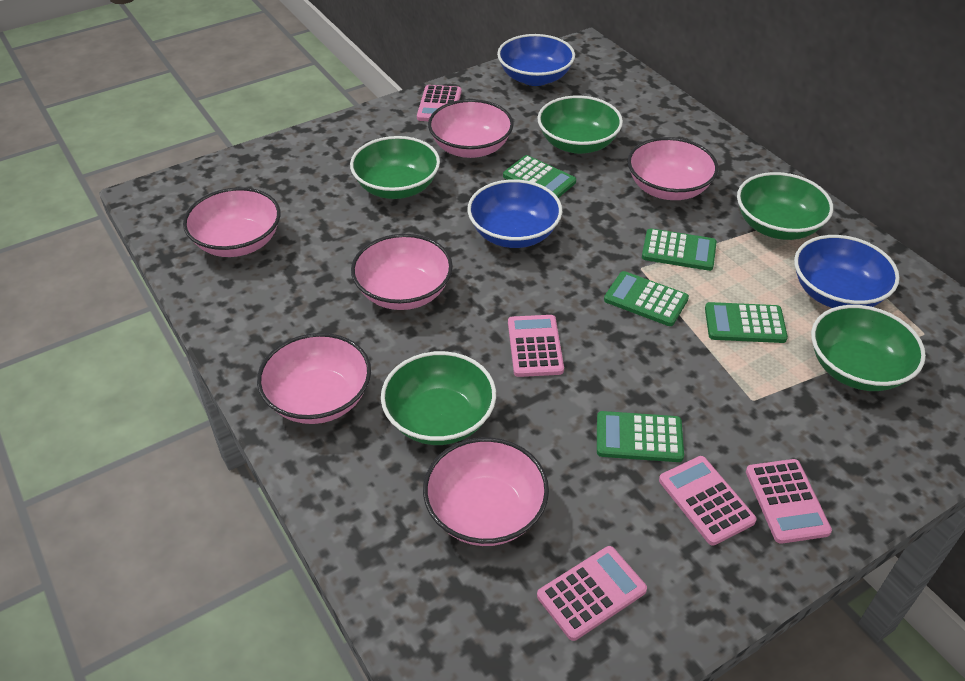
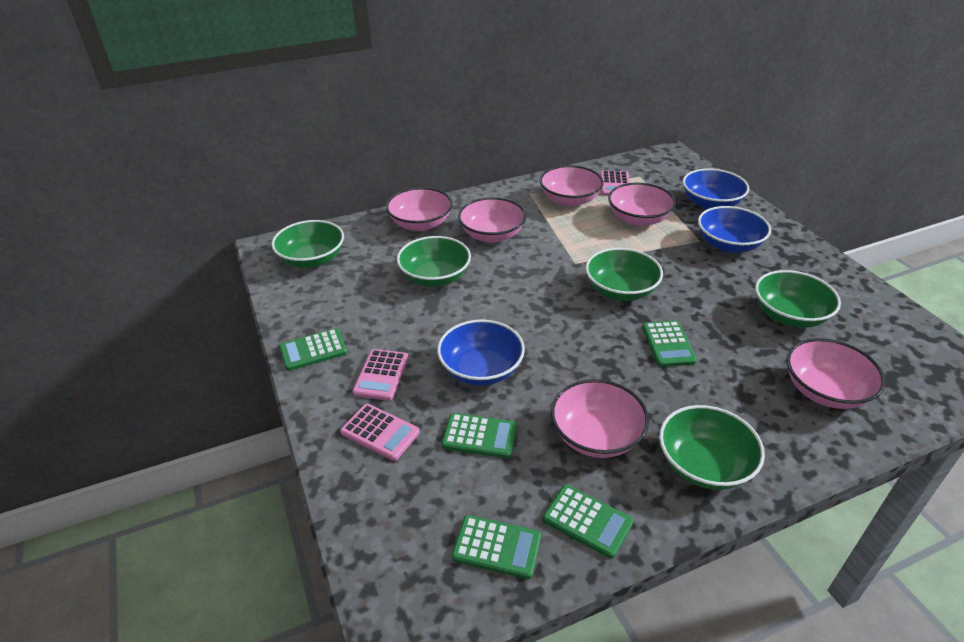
pink calculator: 5 -> 3

